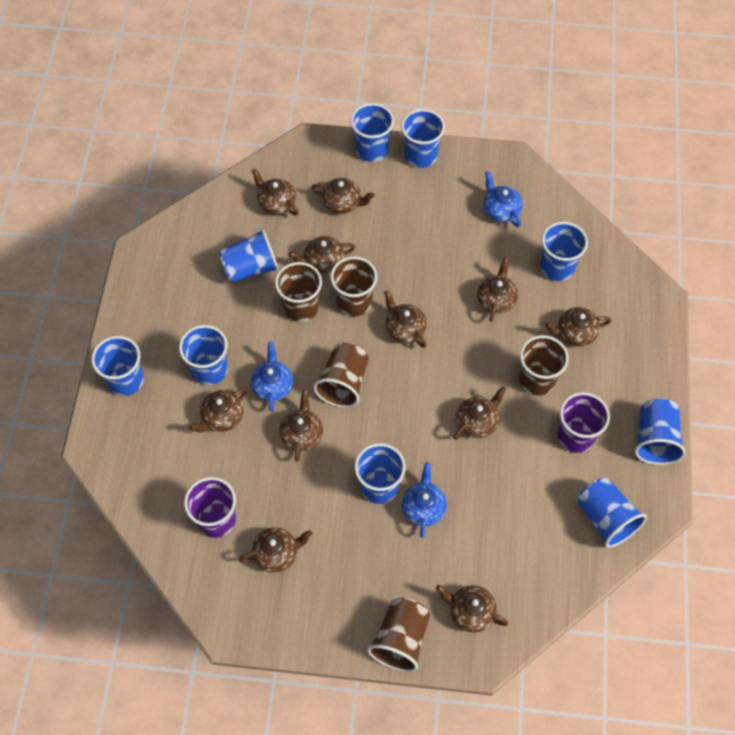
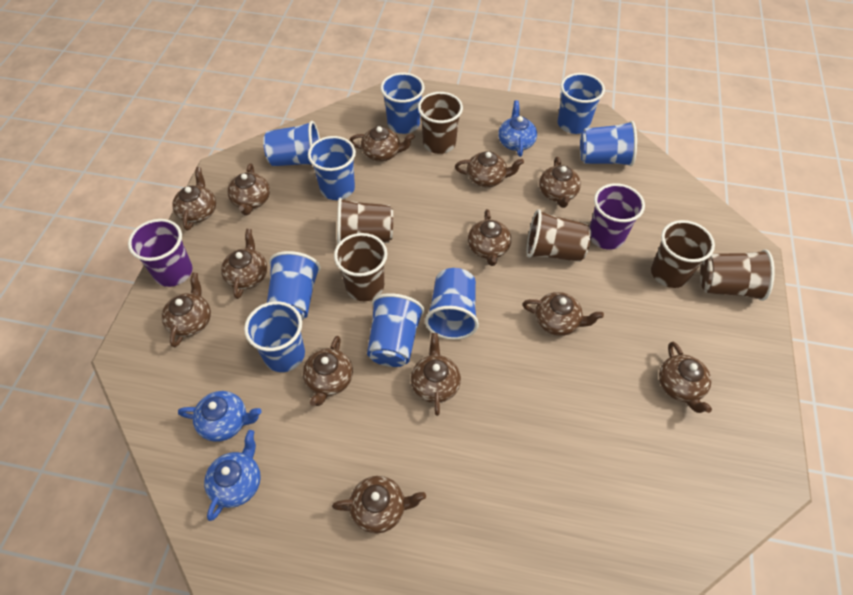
brown cup: 5 -> 6
brown teapot: 11 -> 13

